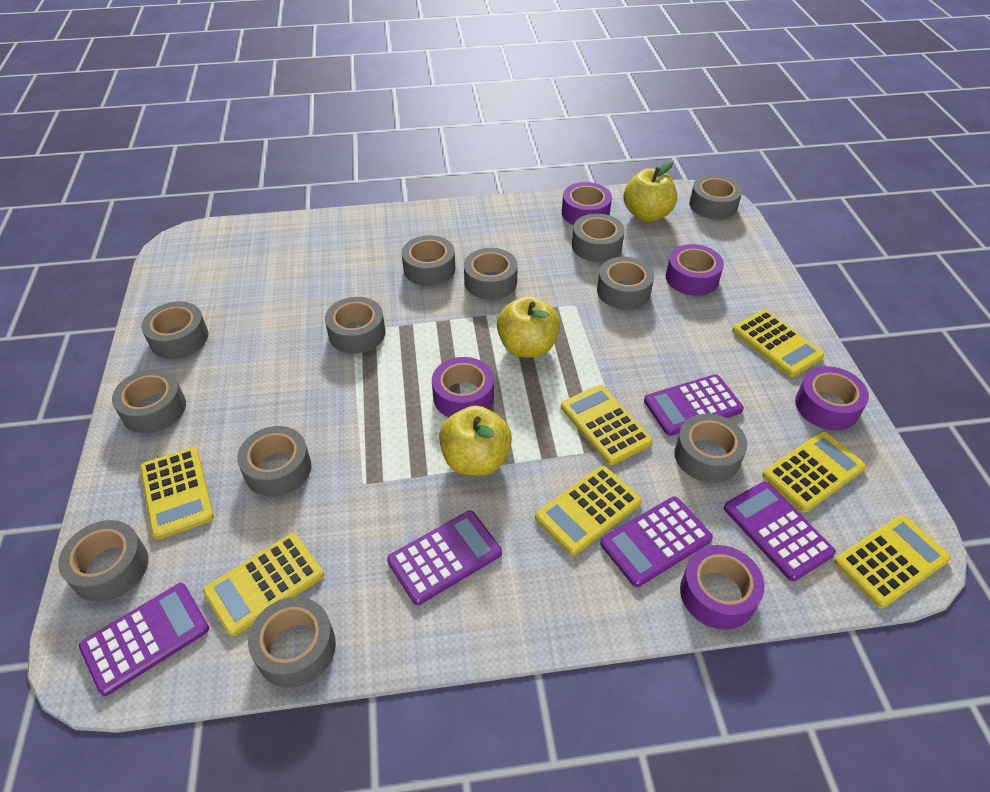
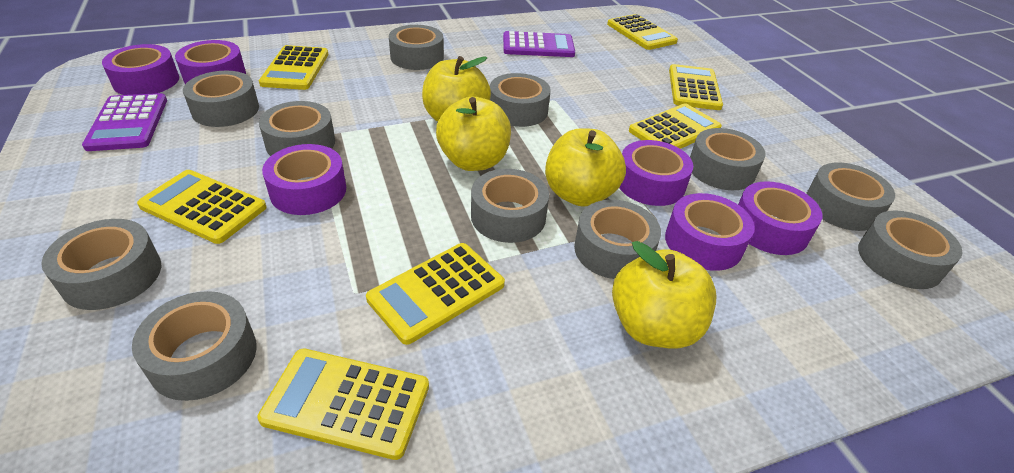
grey tape: 12 -> 11
purple calculator: 5 -> 2
purple tape: 5 -> 6
yellow apple: 3 -> 4

